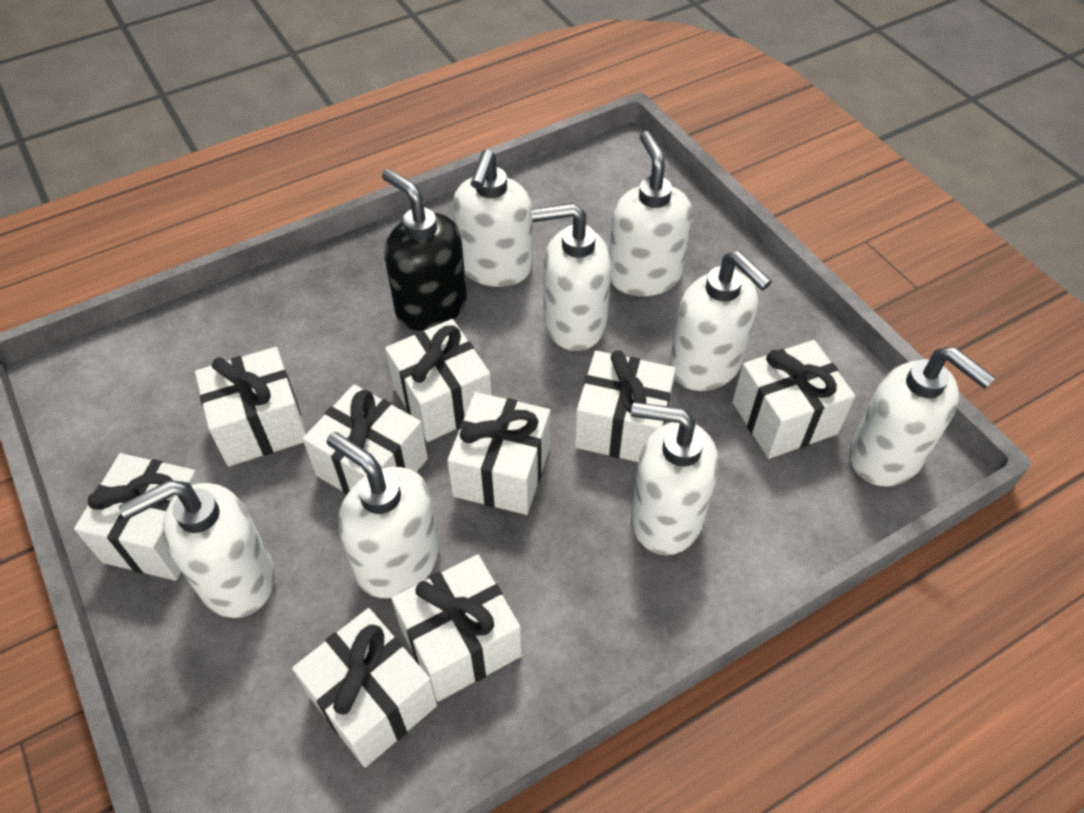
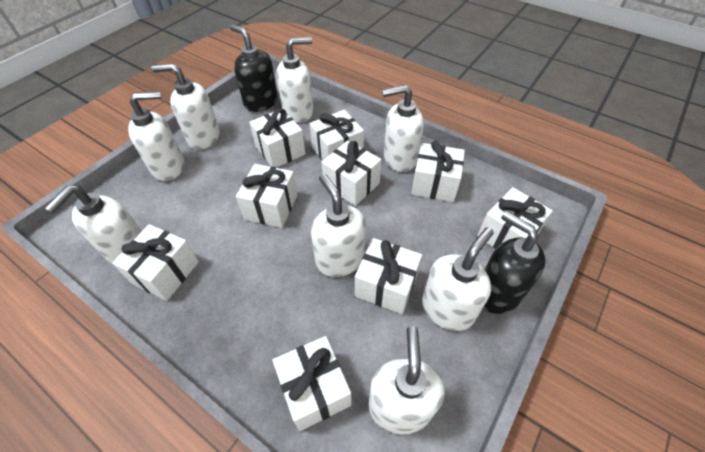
black soap dispenser: 1 -> 2

